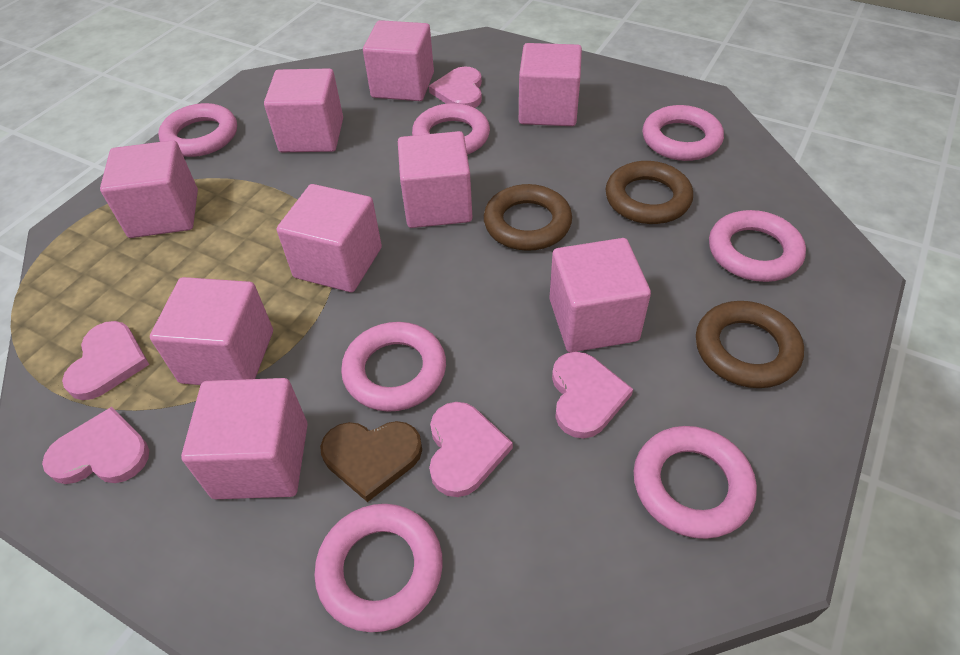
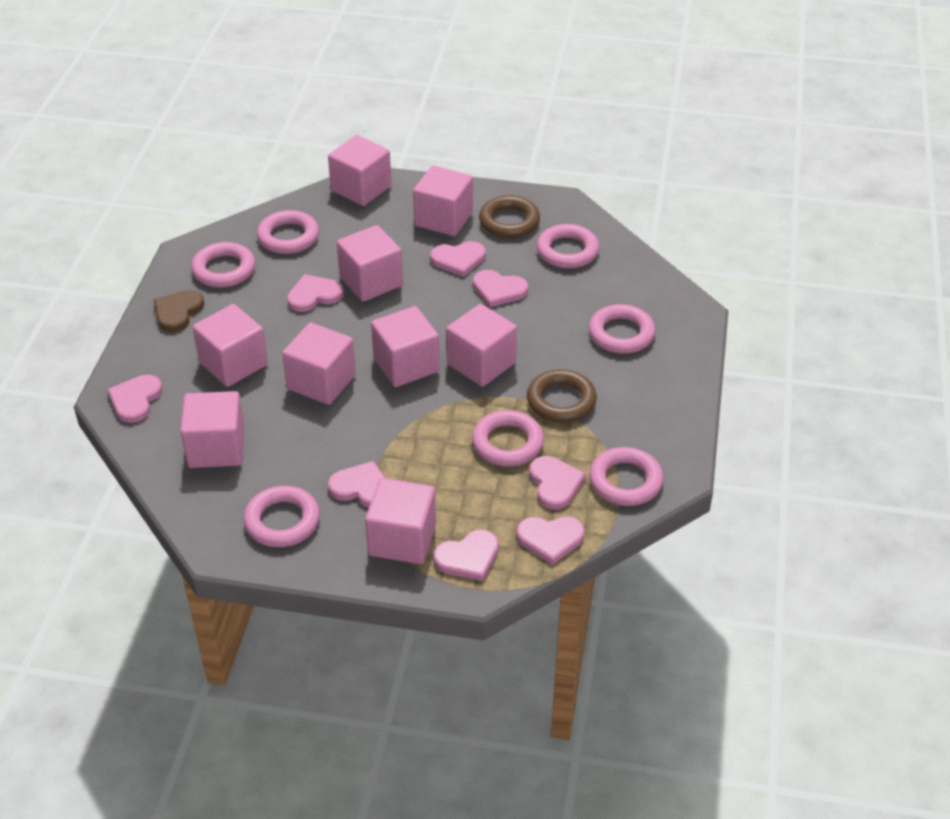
brown ring: 3 -> 2
pink heart: 5 -> 8

